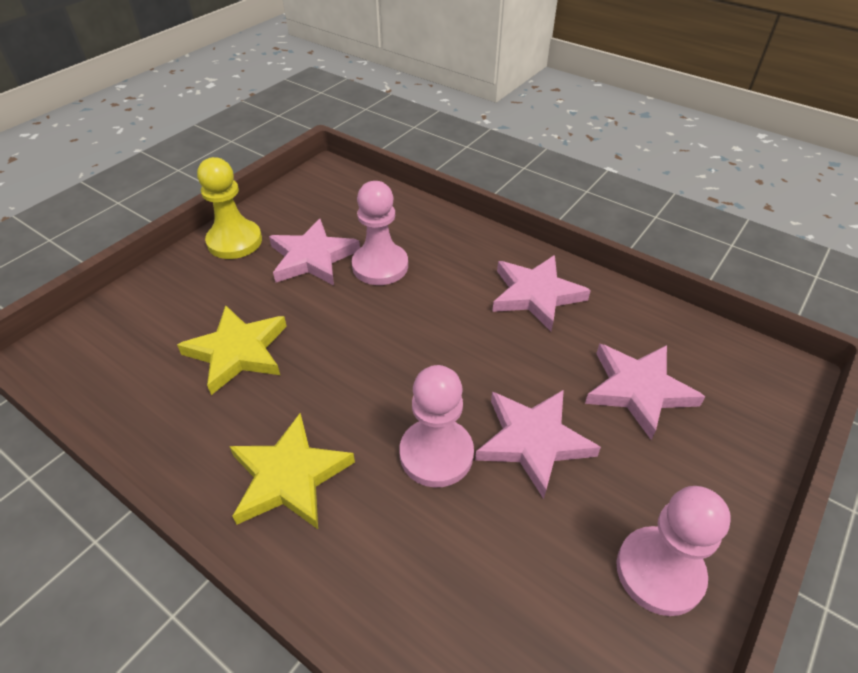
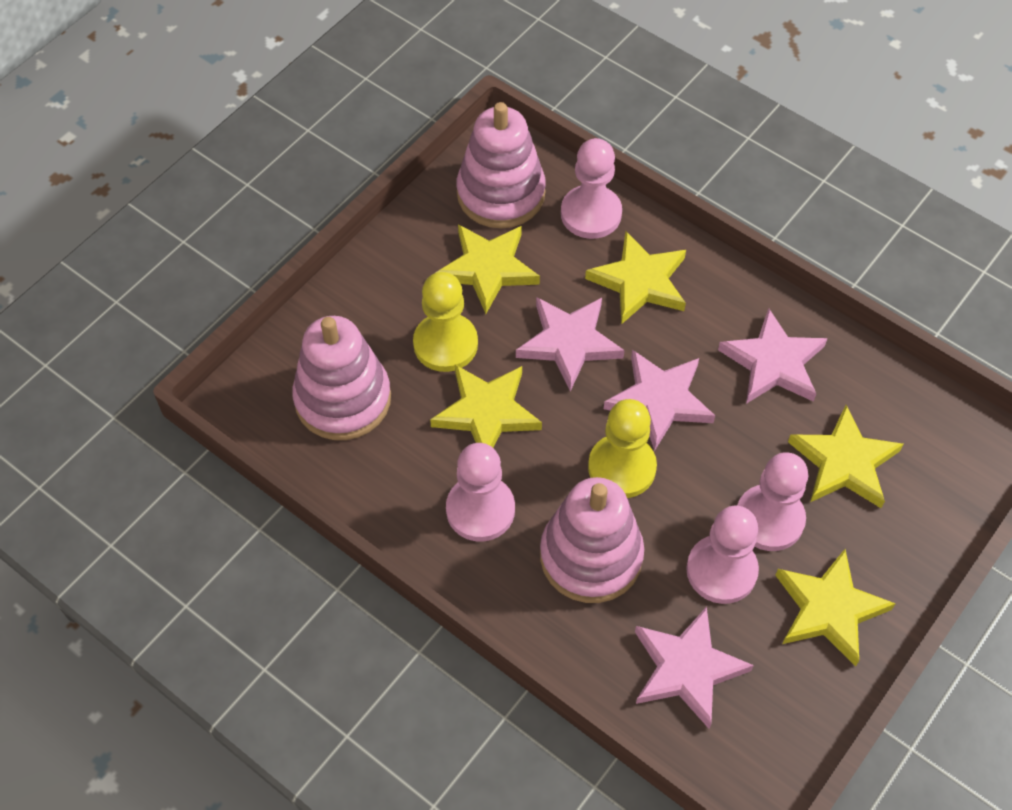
pink pawn: 3 -> 4
pink stacking toy: 0 -> 3
yellow pawn: 1 -> 2
yellow star: 2 -> 5

